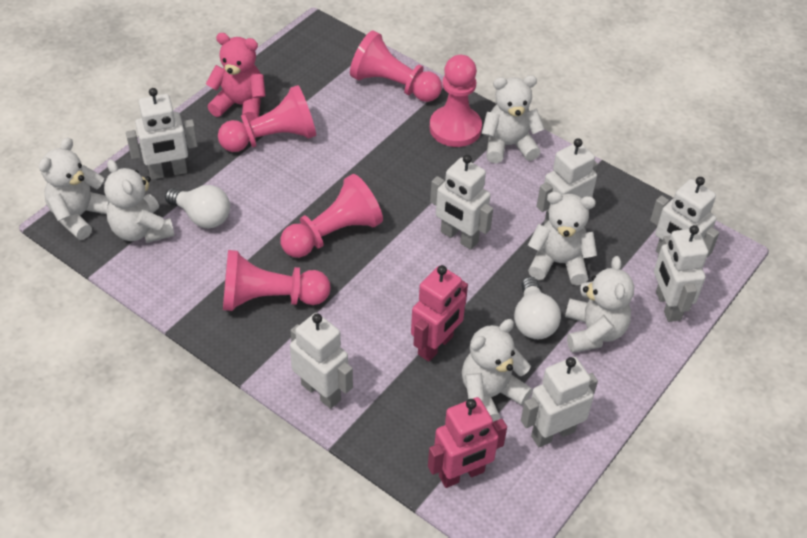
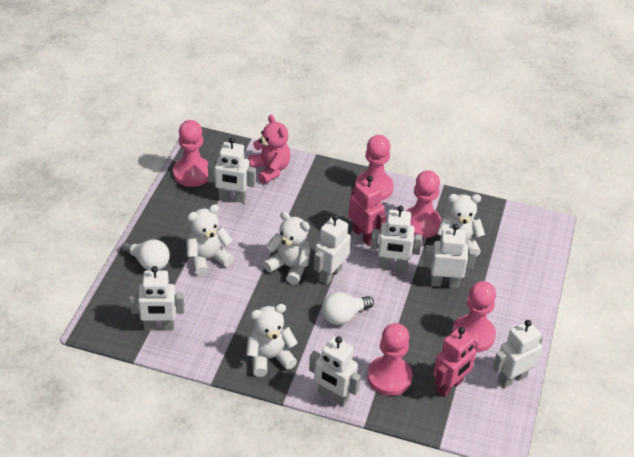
white teddy bear: 6 -> 4

